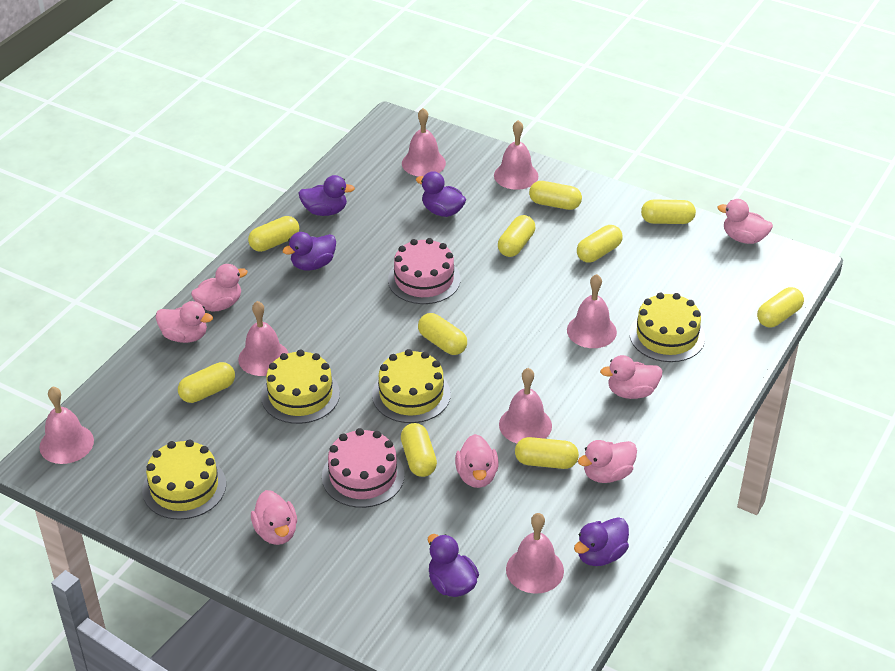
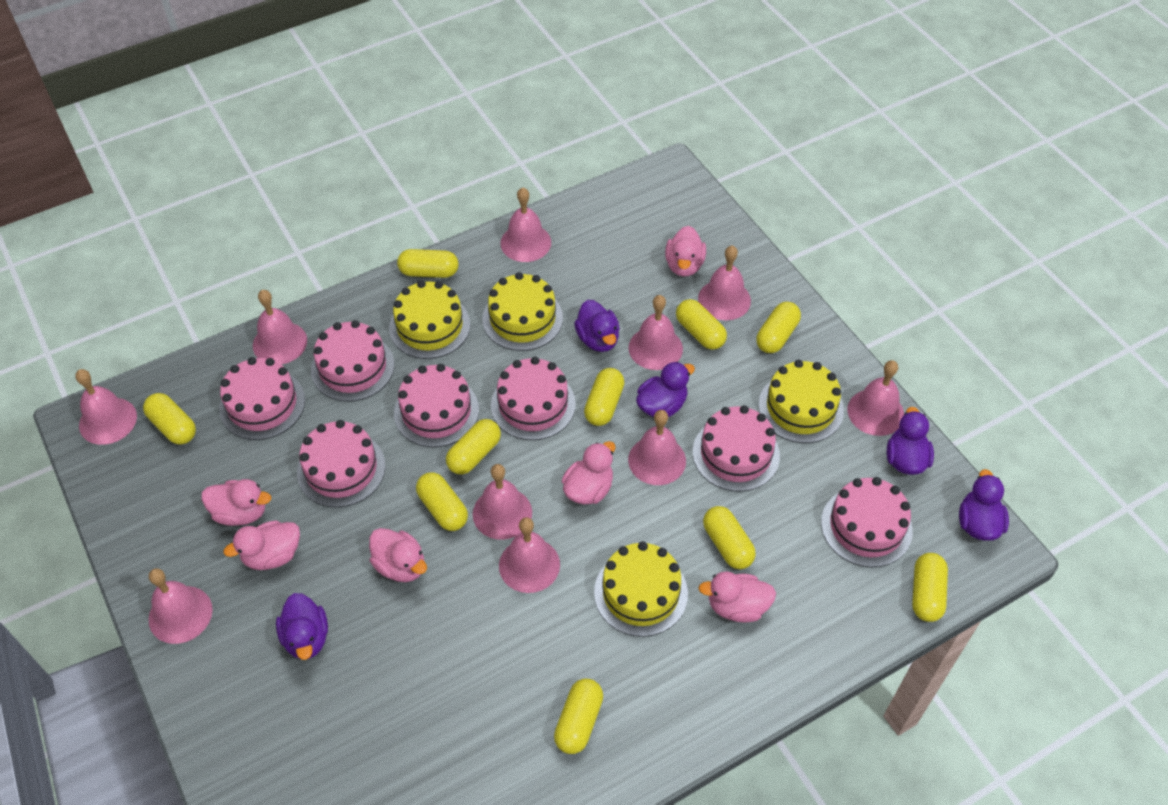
pink bell: 7 -> 10
pink cake: 2 -> 7
pink duck: 7 -> 6

